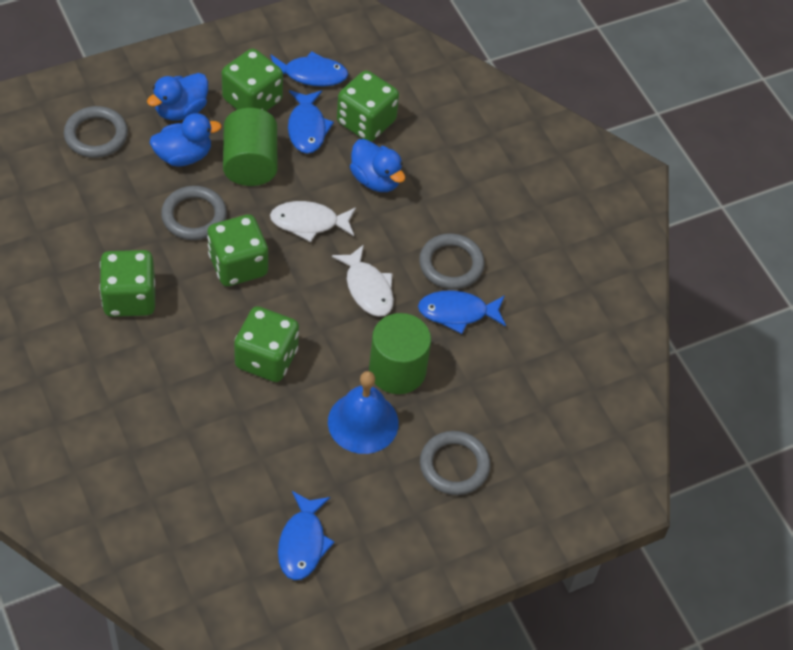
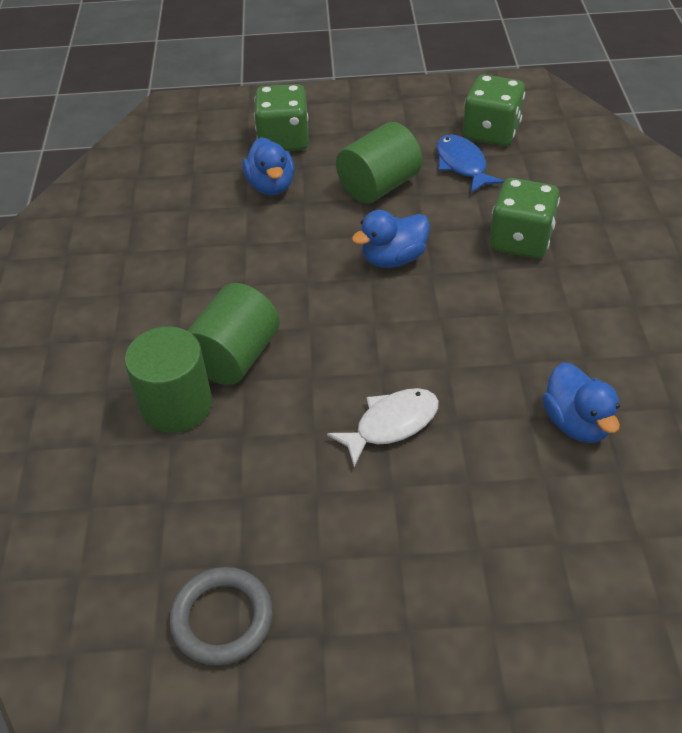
blue bell: 1 -> 0
blue fish: 4 -> 1
green cylinder: 2 -> 3
green dice: 5 -> 3
grey ring: 4 -> 1
white fish: 2 -> 1

